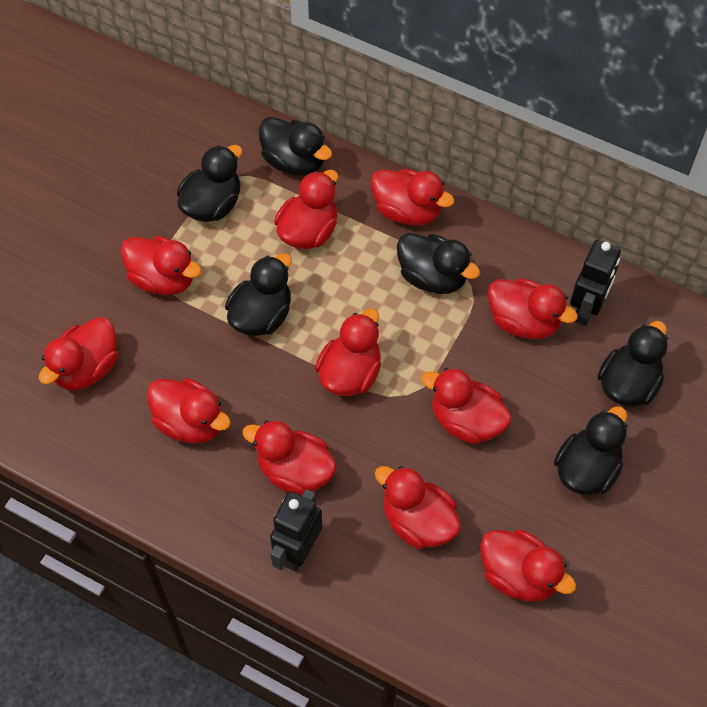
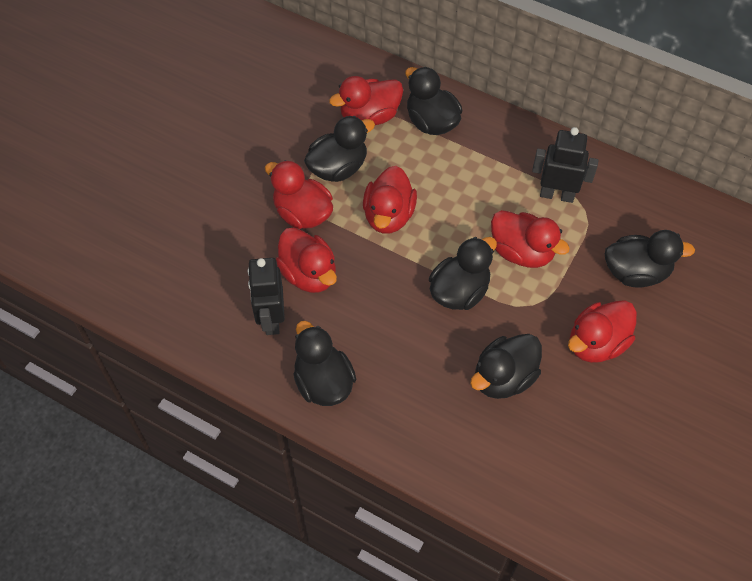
red duck: 11 -> 6

